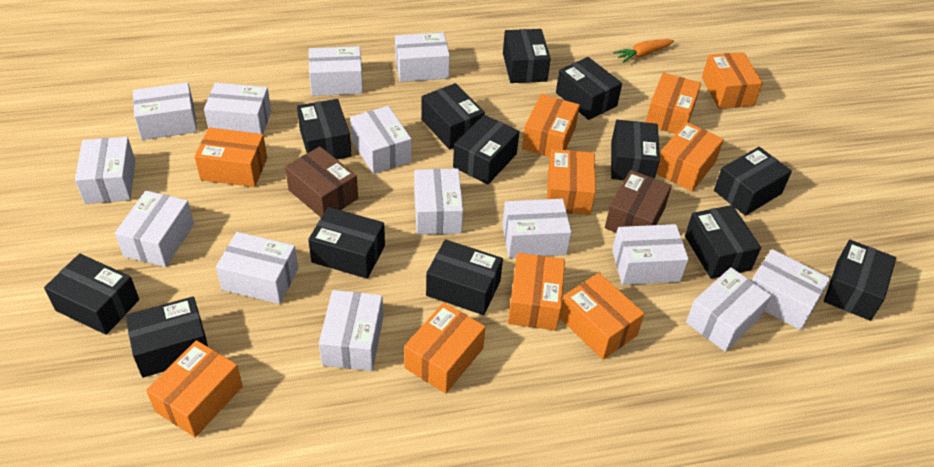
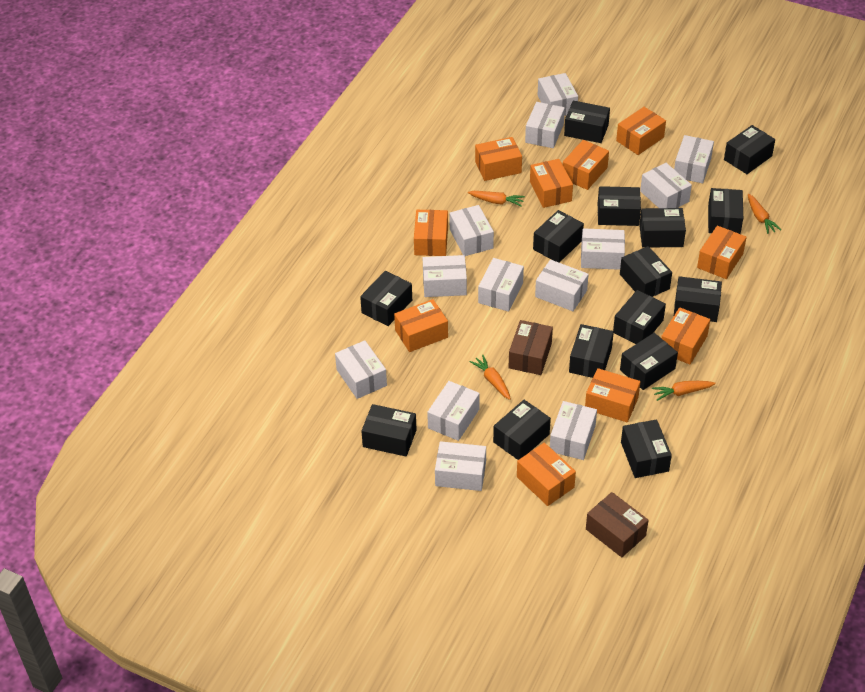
black box: 13 -> 15
orange carrot: 1 -> 4
white box: 14 -> 13

